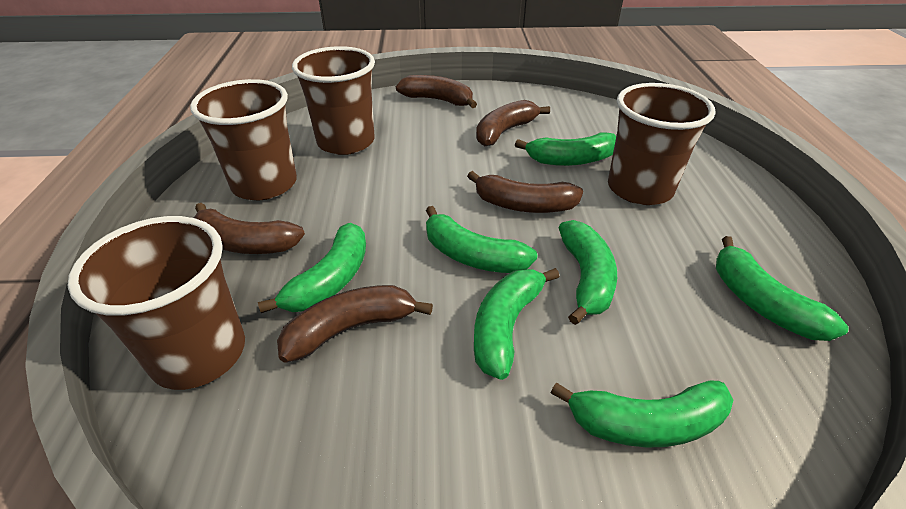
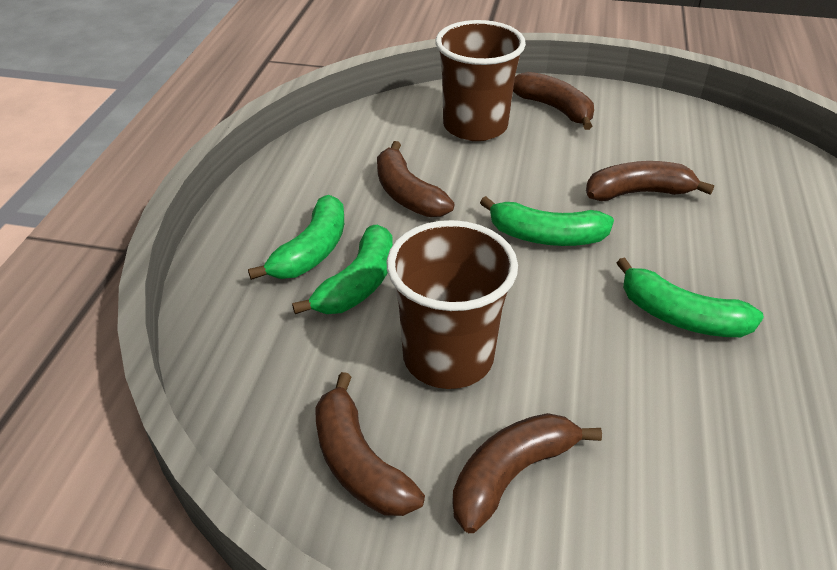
brown cup: 4 -> 2
green banana: 7 -> 4

